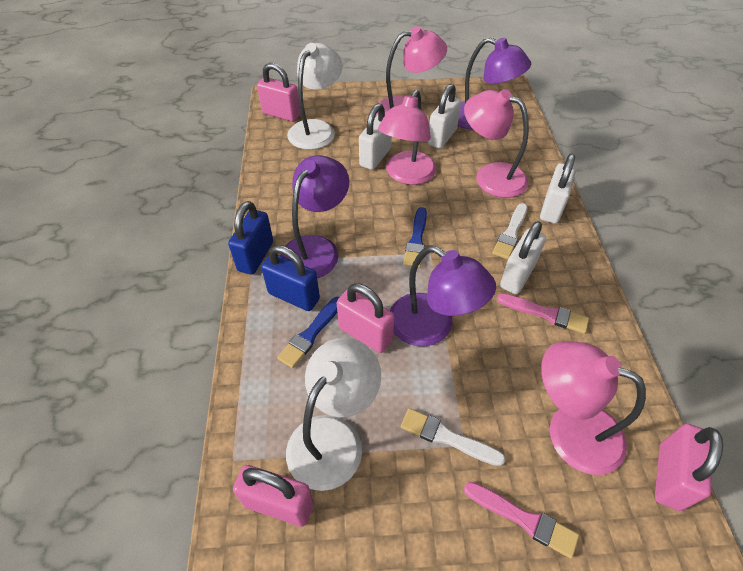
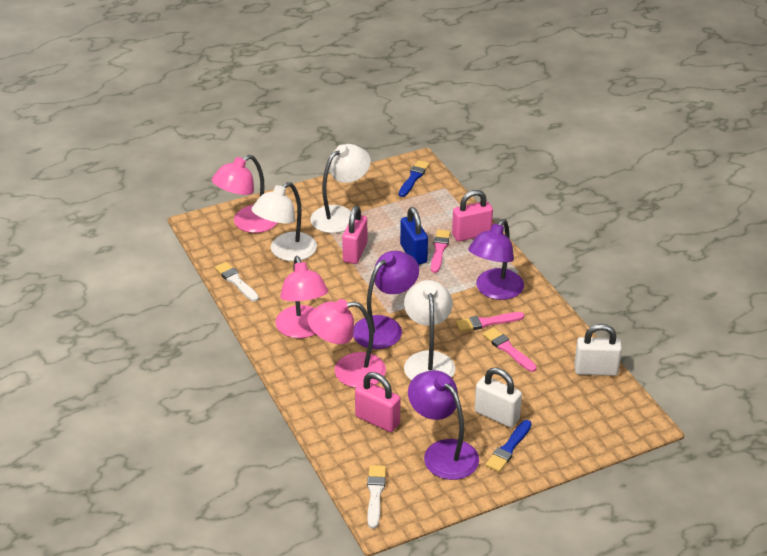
blue padlock: 2 -> 1
pink brush: 2 -> 3
pink lamp: 4 -> 3
pink padlock: 4 -> 3
white lamp: 2 -> 3
white padlock: 4 -> 2

